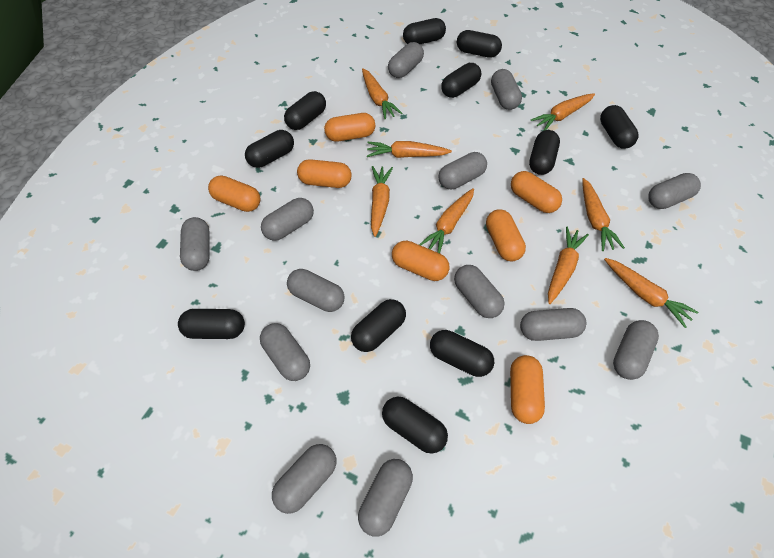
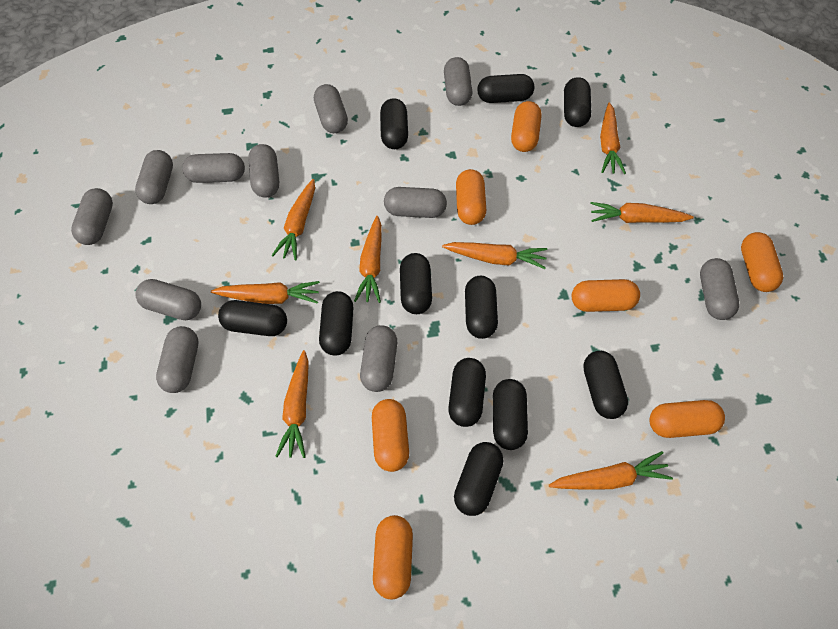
grey capsule: 13 -> 11

